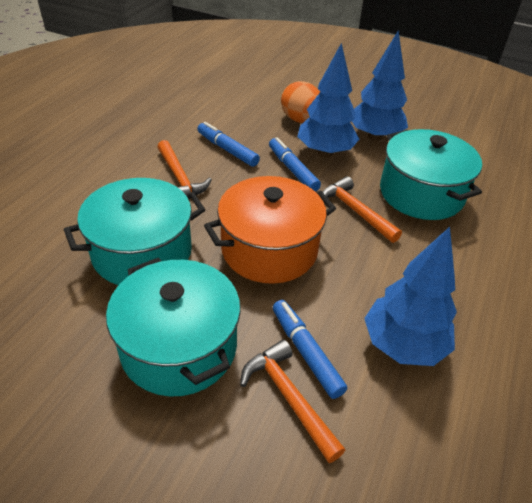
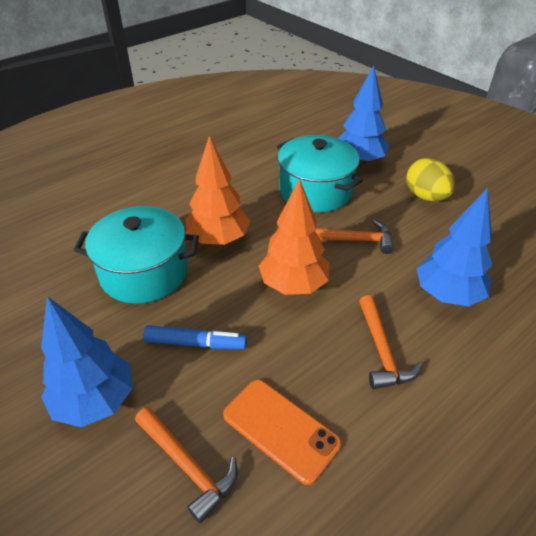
blue marker: 3 -> 1
orange egg: 1 -> 0
orange phone: 0 -> 1
orange pot: 1 -> 0
orange tree: 0 -> 2
turquoise pot: 3 -> 2
yellow egg: 0 -> 1

